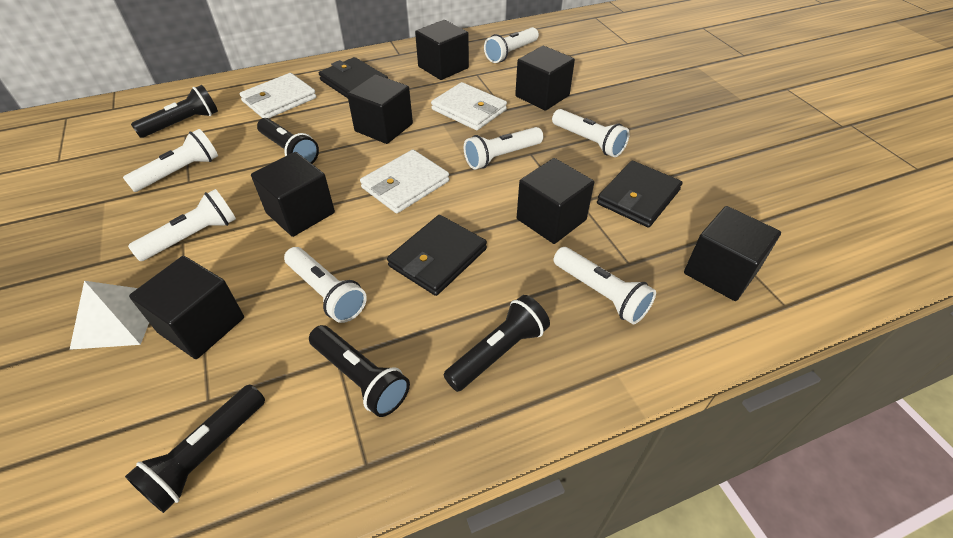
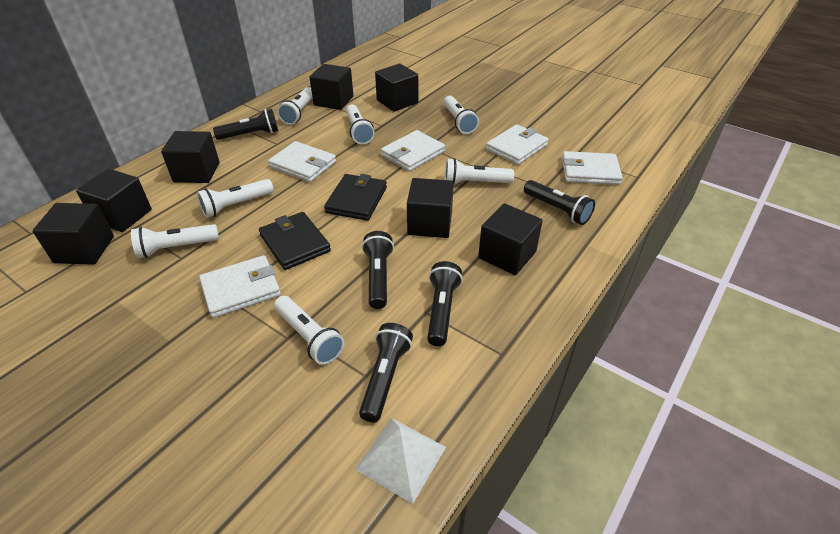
black wallet: 3 -> 2
white wallet: 3 -> 5

